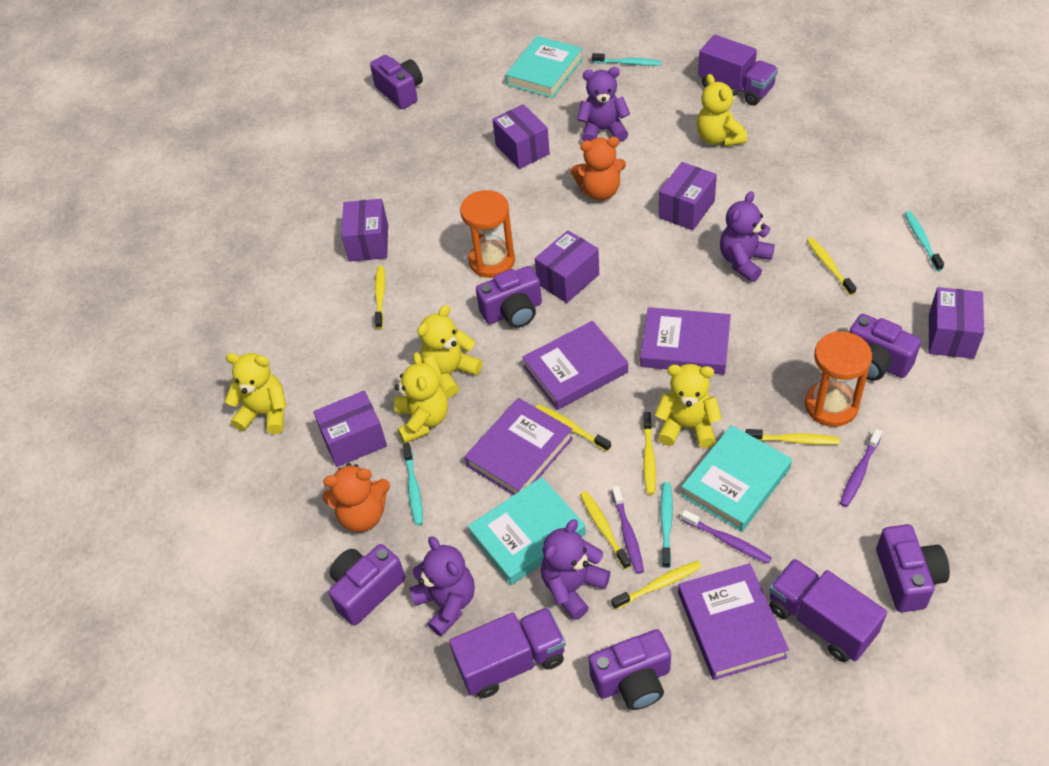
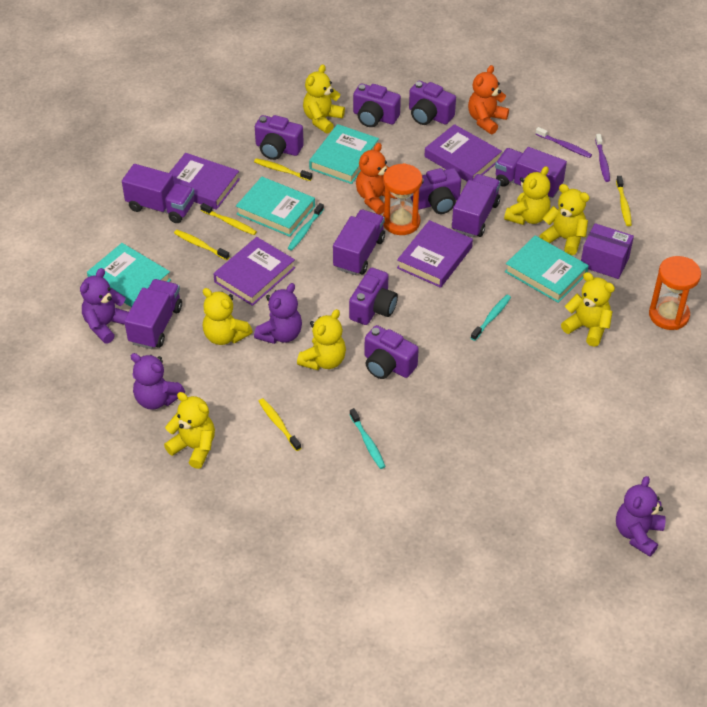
purple box: 6 -> 1
purple toothbrush: 3 -> 2
purple truck: 3 -> 5
turquoise book: 3 -> 4
turquoise toothbrush: 4 -> 3
yellow teddy bear: 5 -> 7
yellow toothbrush: 7 -> 5

